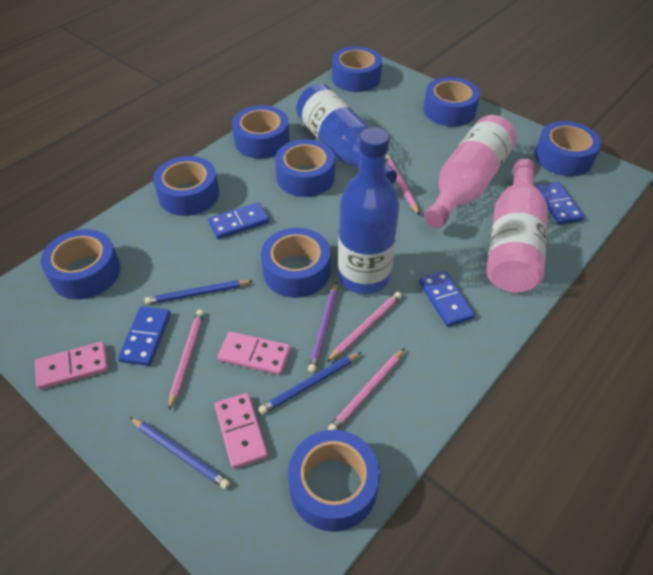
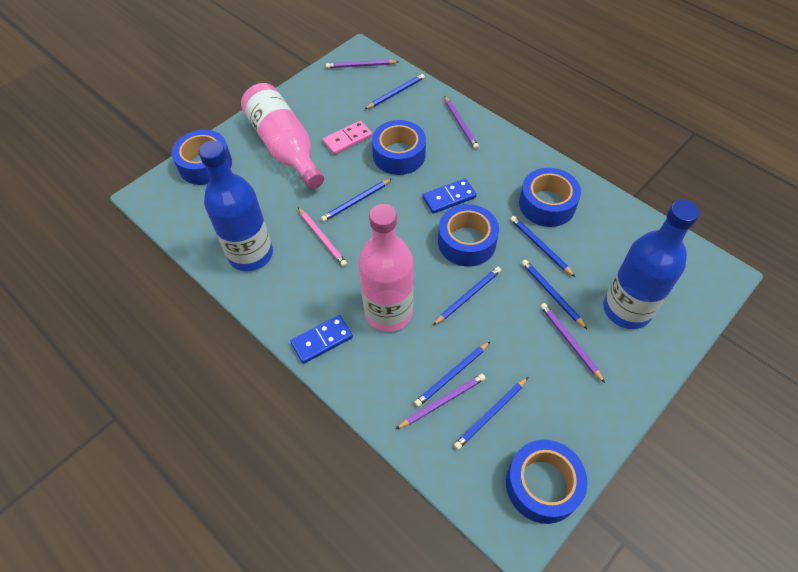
blue domino: 4 -> 2
blue pencil: 3 -> 7
blue tape: 9 -> 5
pink domino: 3 -> 1
pink pencil: 4 -> 1
purple pencil: 1 -> 4

